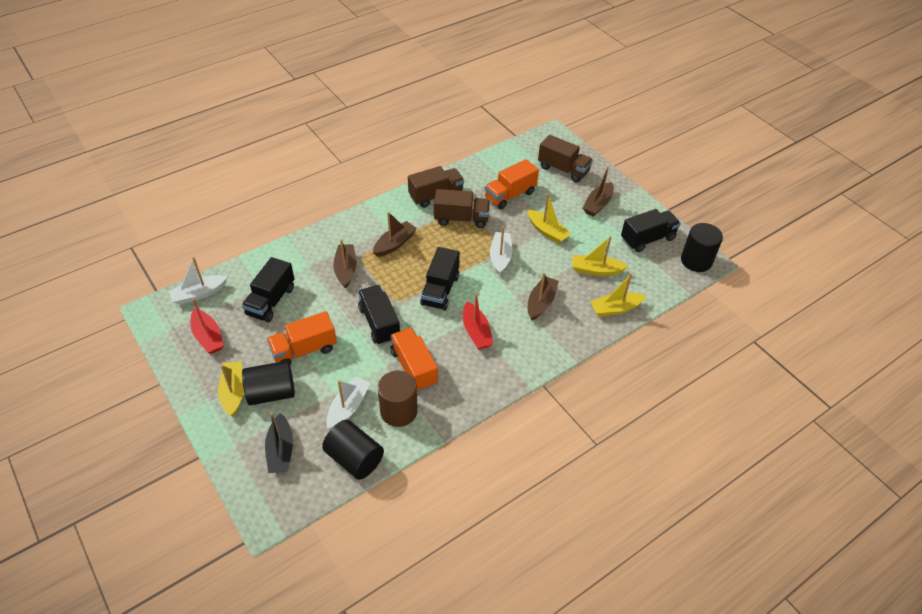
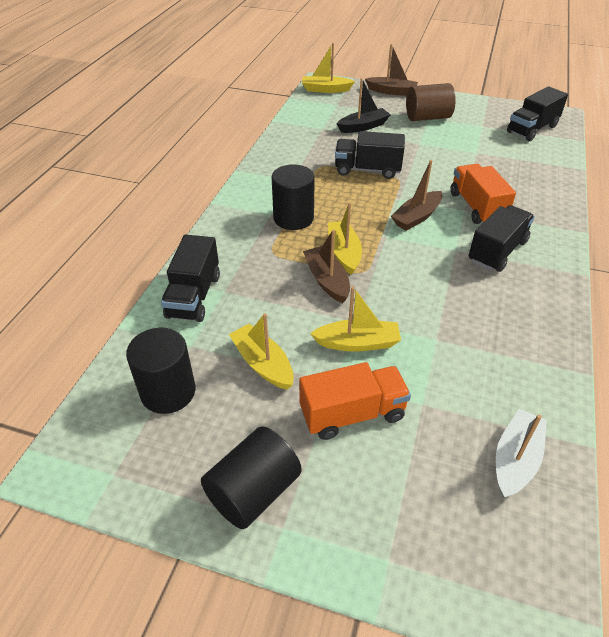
brown boat: 4 -> 3
brown truck: 3 -> 0
orange truck: 3 -> 2
red boat: 2 -> 0
white boat: 3 -> 1

